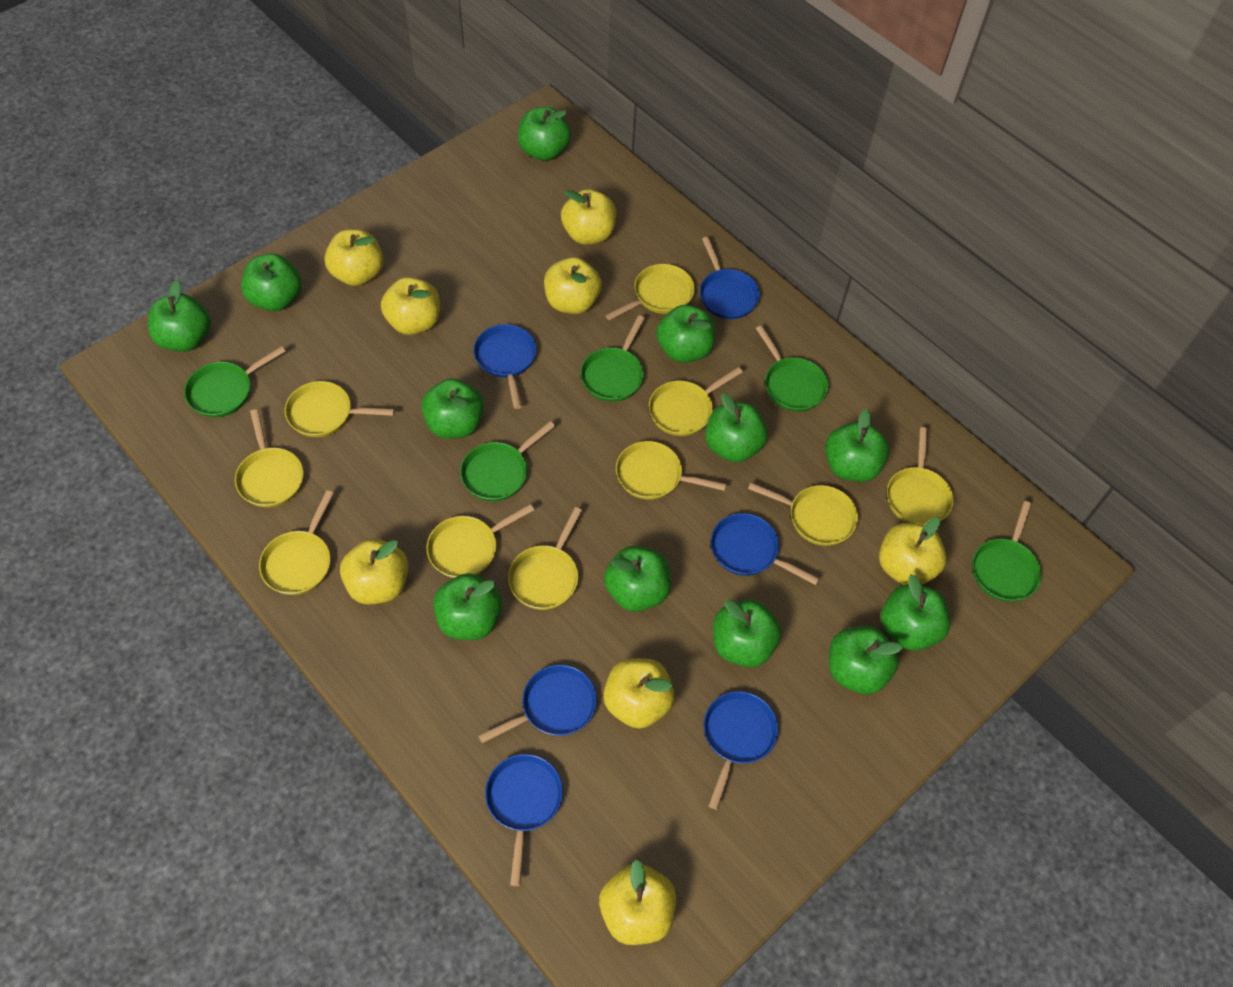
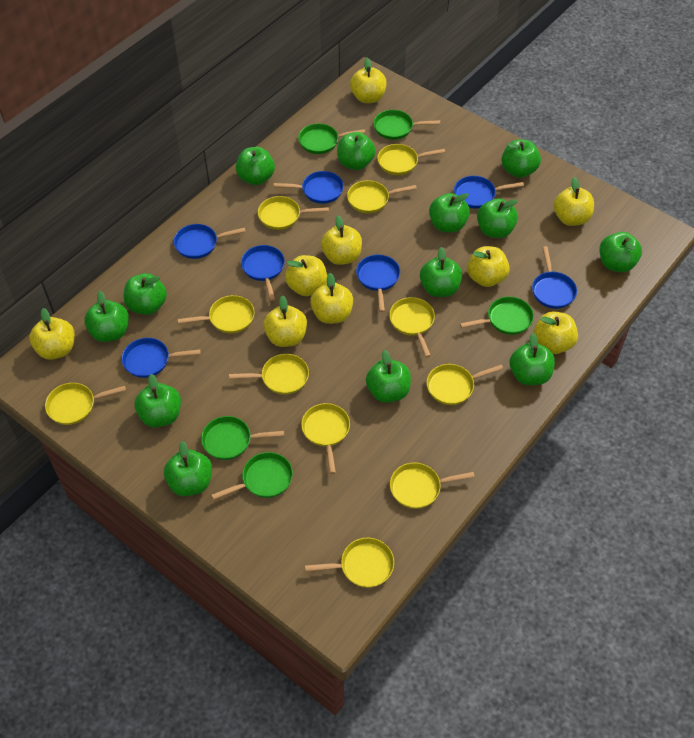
blue pan: 6 -> 7
green apple: 12 -> 13
yellow apple: 8 -> 9
yellow pan: 10 -> 11

